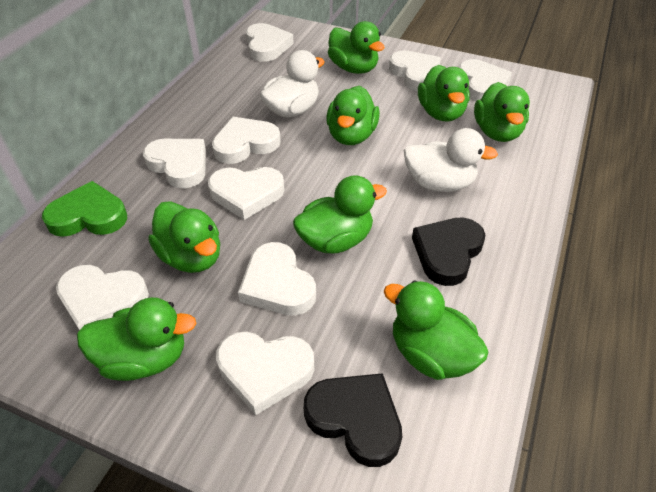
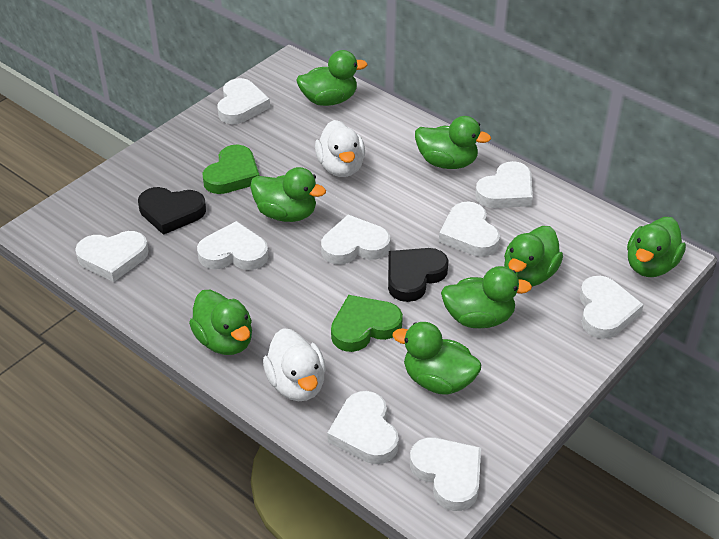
green heart: 1 -> 2

